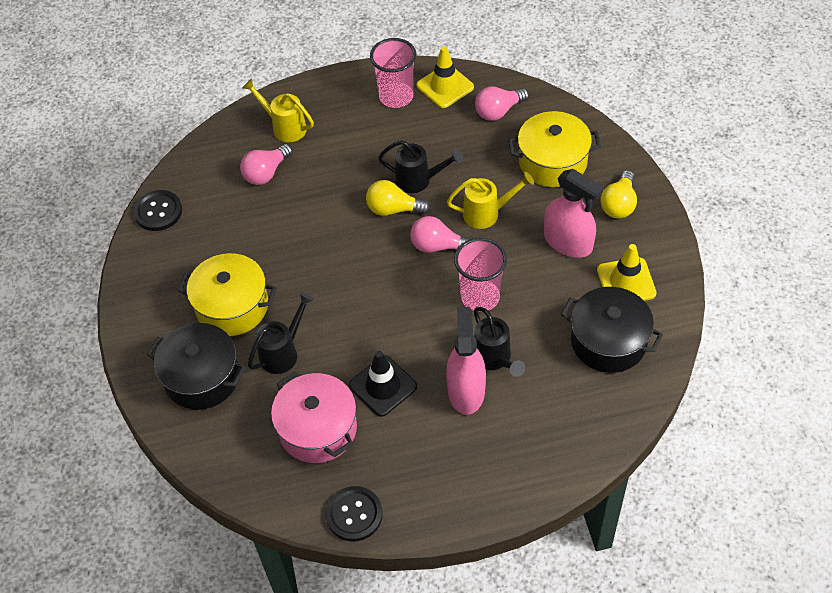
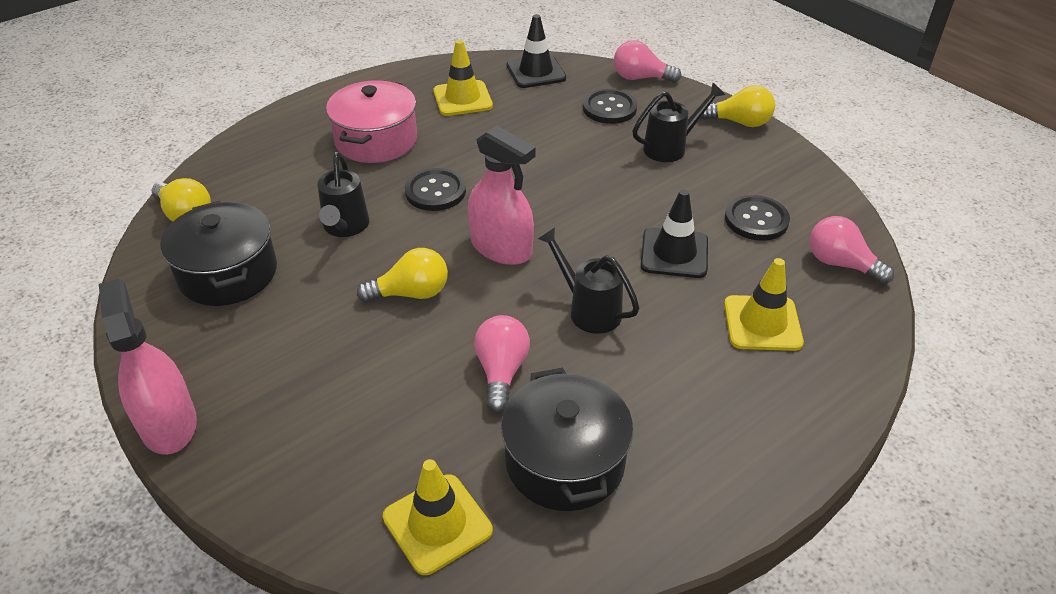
black button: 2 -> 3
black traffic cone: 1 -> 2
pink cup: 2 -> 0
yellow light bulb: 2 -> 3
yellow pot: 2 -> 0
yellow traffic cone: 2 -> 3
yellow watering can: 2 -> 0

